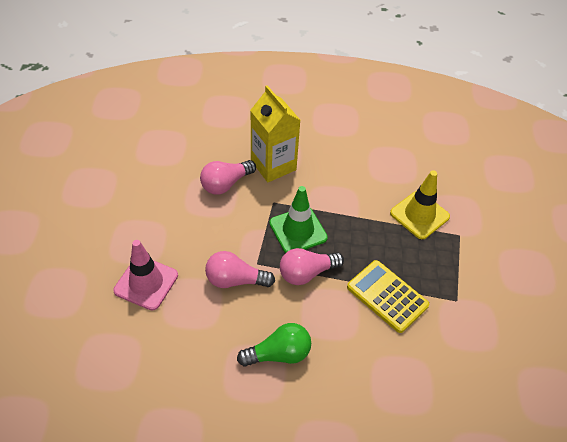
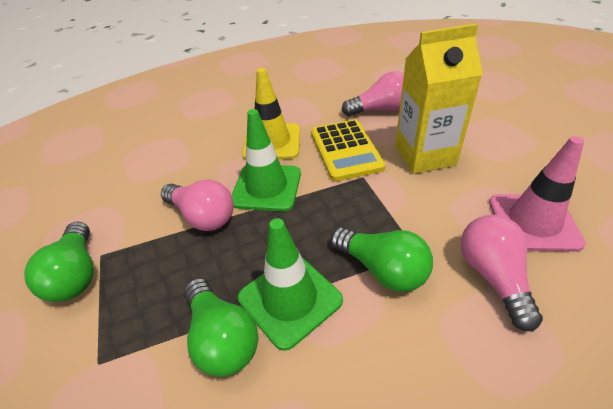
green light bulb: 1 -> 3
green traffic cone: 1 -> 2

